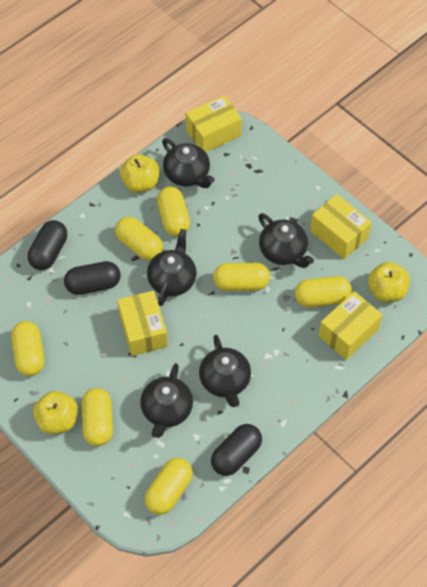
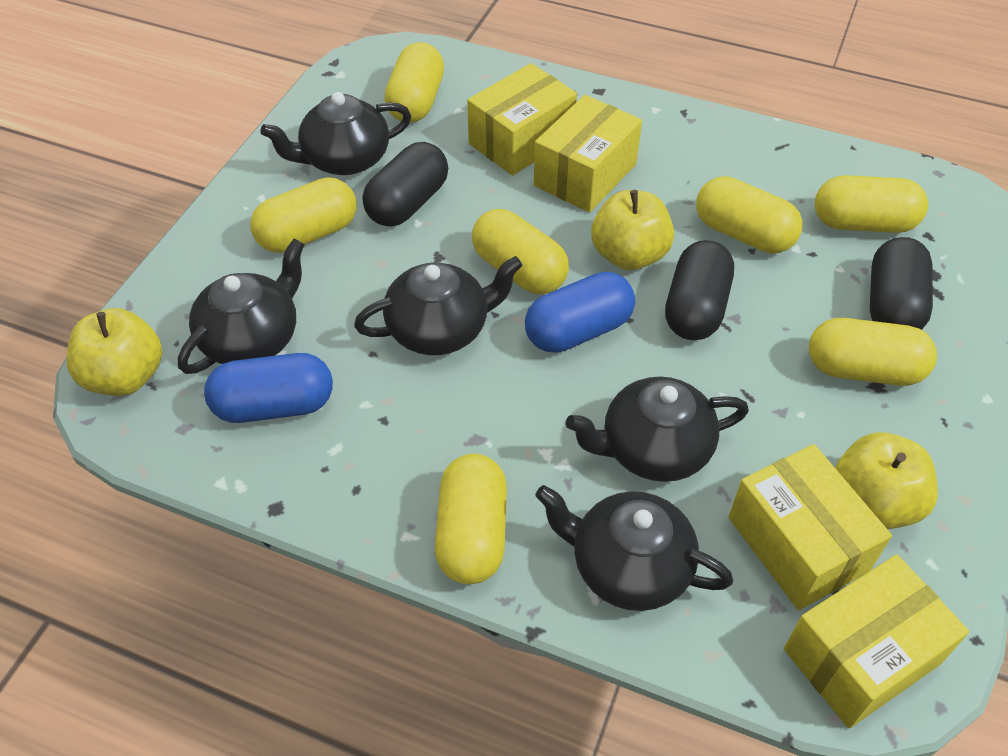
blue capsule: 0 -> 2

